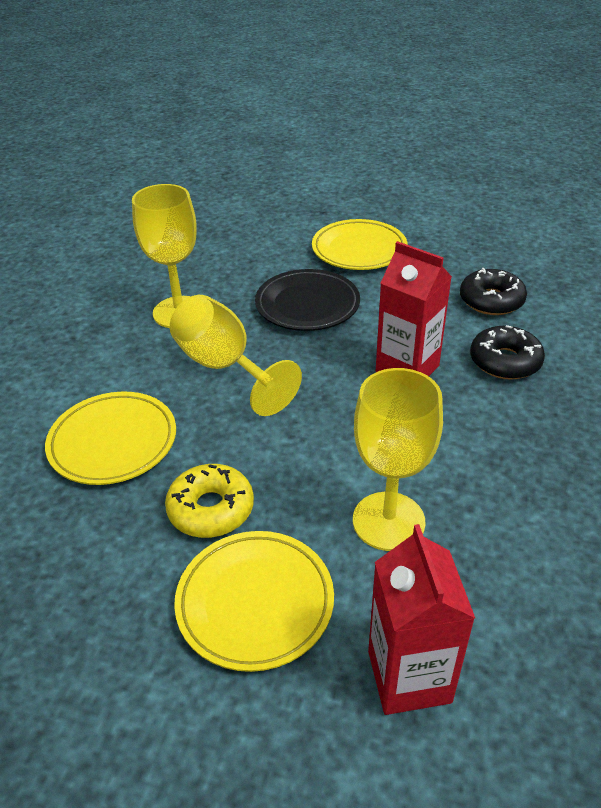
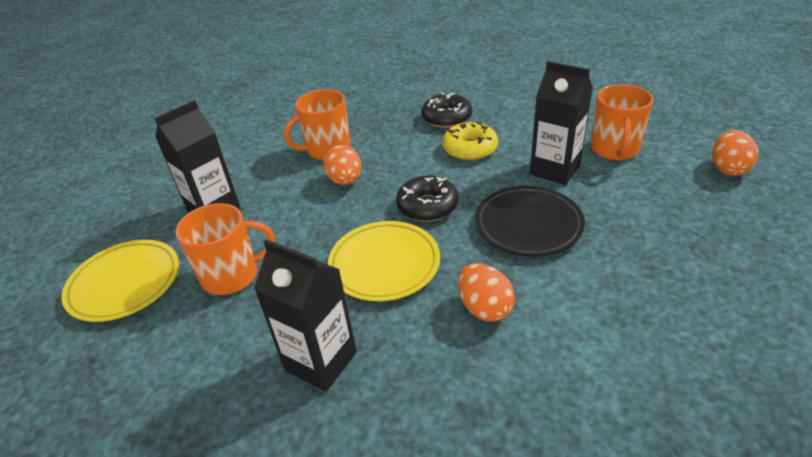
black carton: 0 -> 3
orange egg: 0 -> 3
orange mug: 0 -> 3
red carton: 2 -> 0
yellow goblet: 3 -> 0
yellow plate: 3 -> 2

